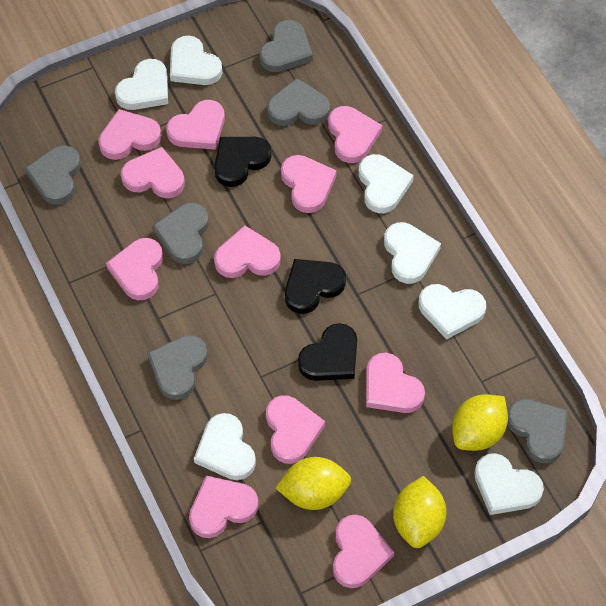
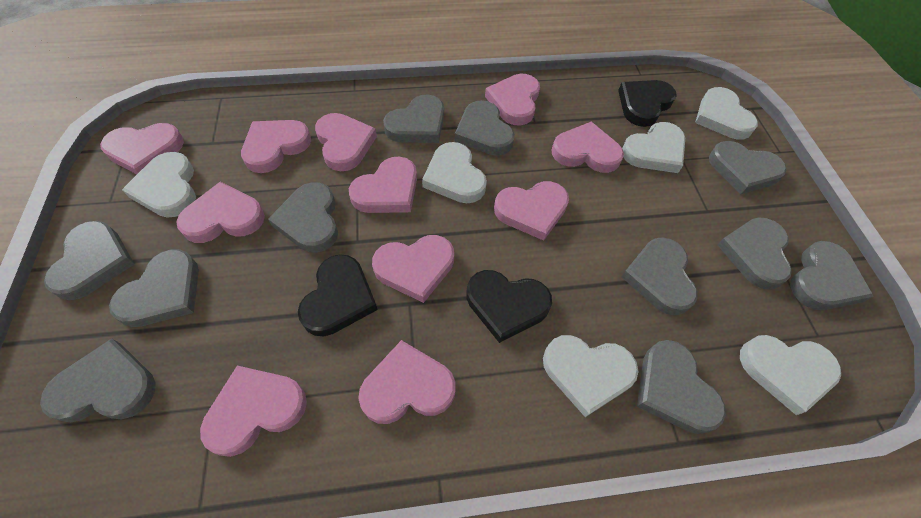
grey heart: 6 -> 11
white heart: 7 -> 6
yellow lemon: 3 -> 0

